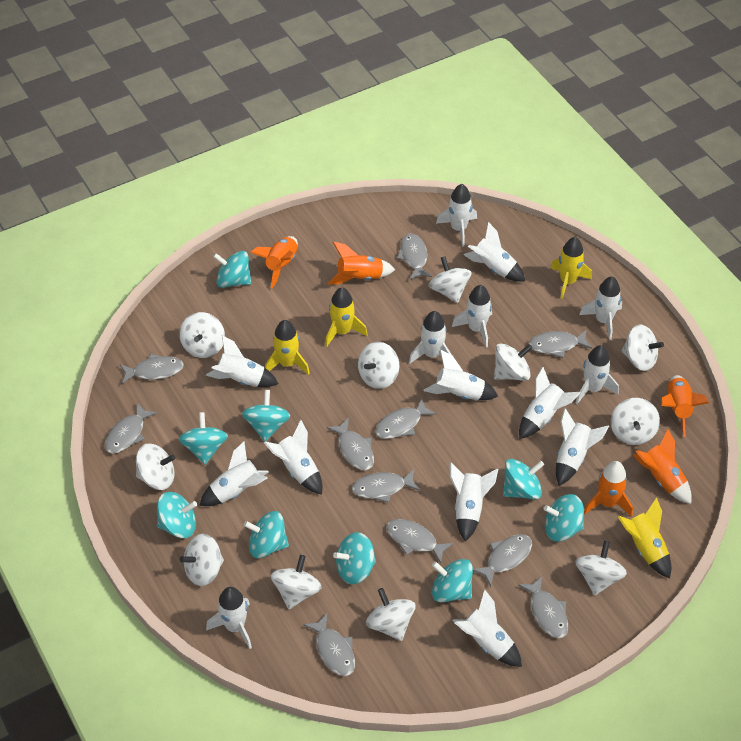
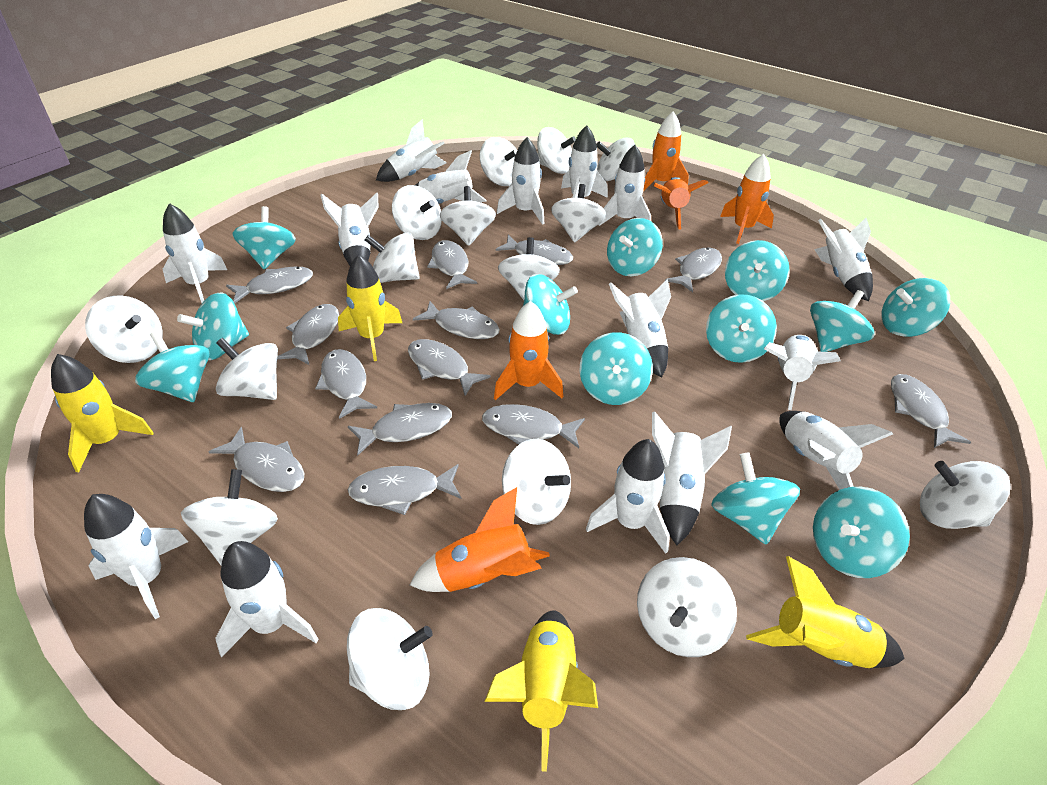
grey fish: 11 -> 13
turquoise spinning top: 9 -> 12
white spinning top: 11 -> 15

